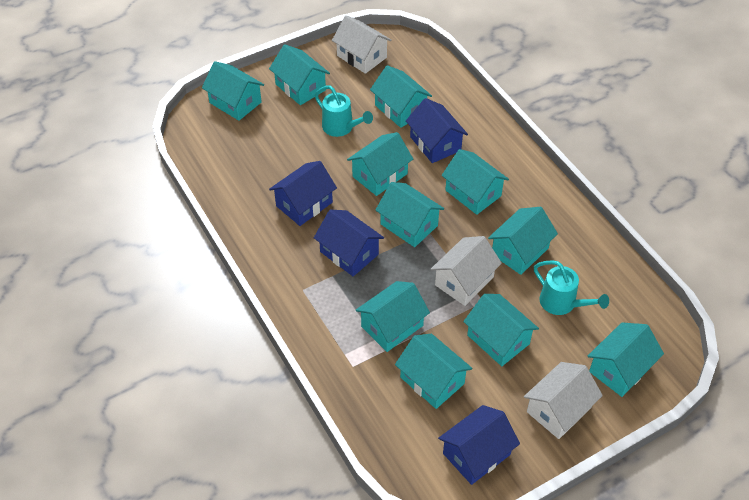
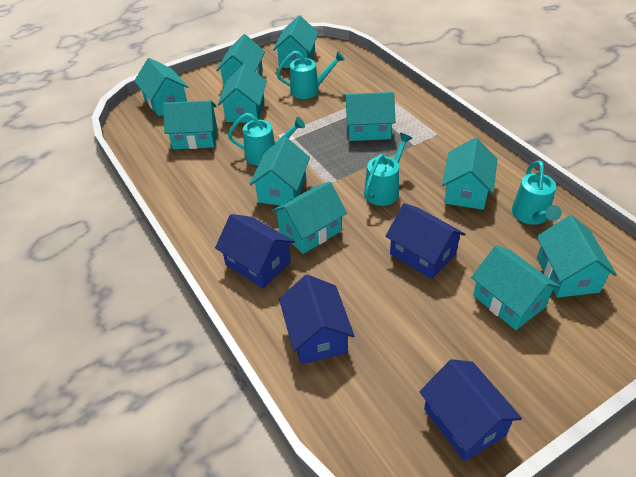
turquoise watering can: 2 -> 4
white house: 3 -> 0

